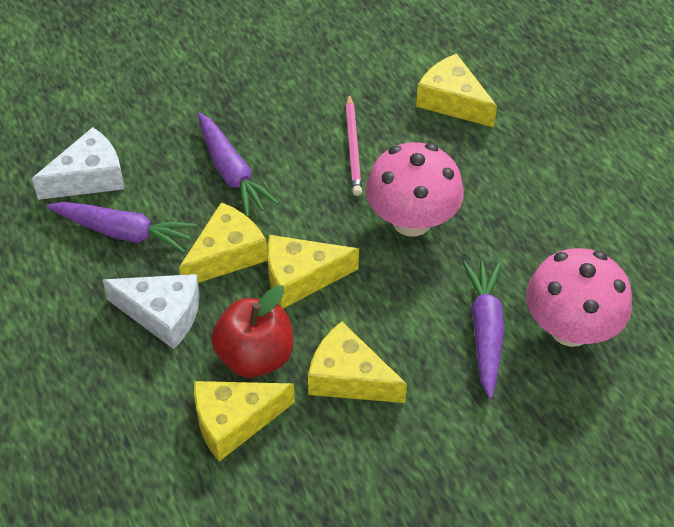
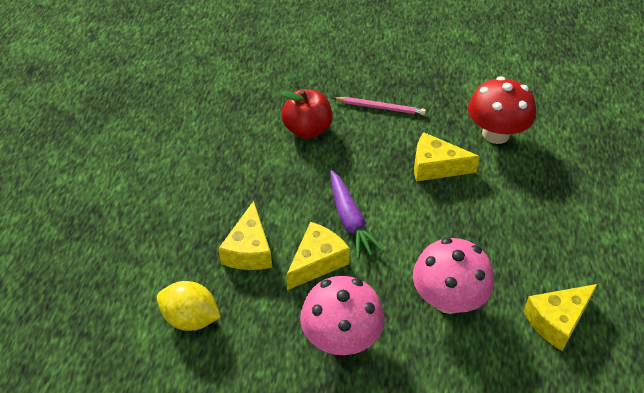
purple carrot: 3 -> 1
red mushroom: 0 -> 1
white cheese: 2 -> 0
yellow cheese: 5 -> 4
yellow lemon: 0 -> 1

